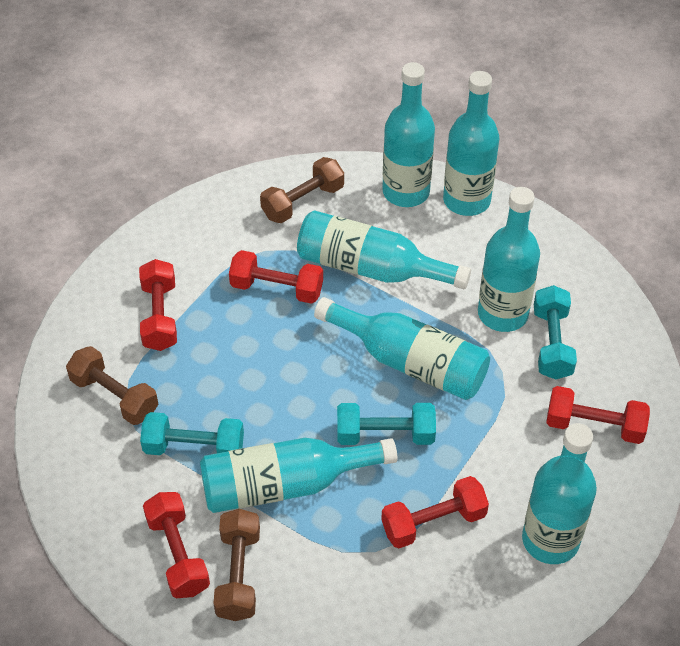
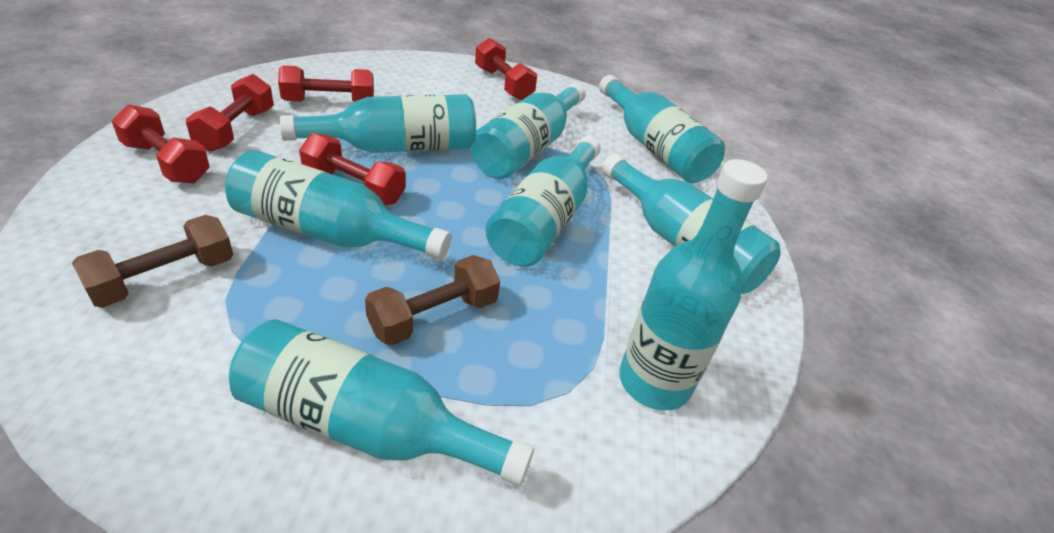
brown dumbbell: 3 -> 2
turquoise bottle: 7 -> 8
turquoise dumbbell: 3 -> 0

